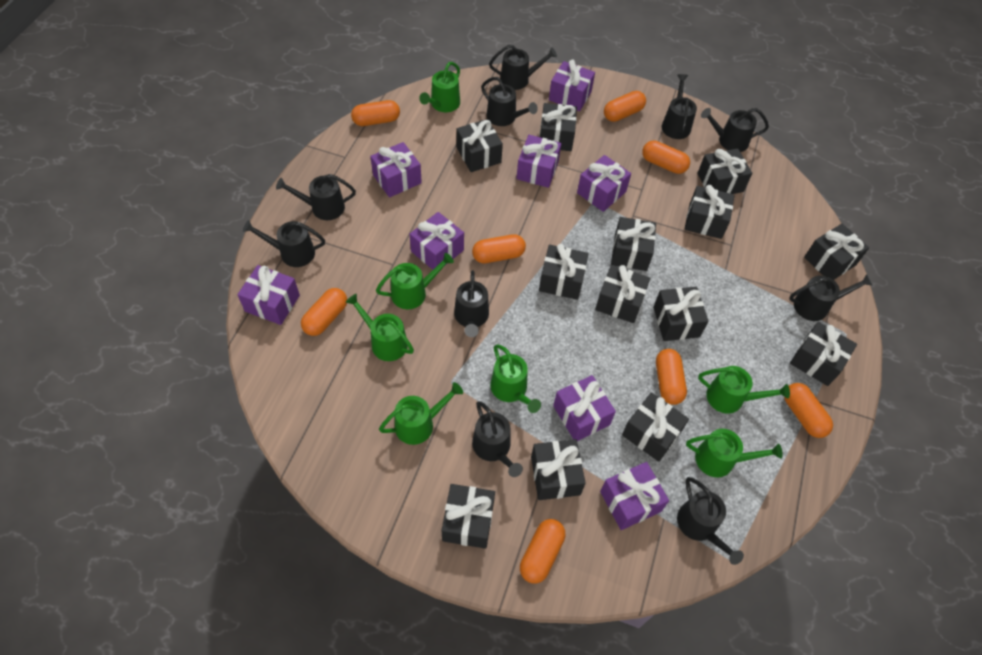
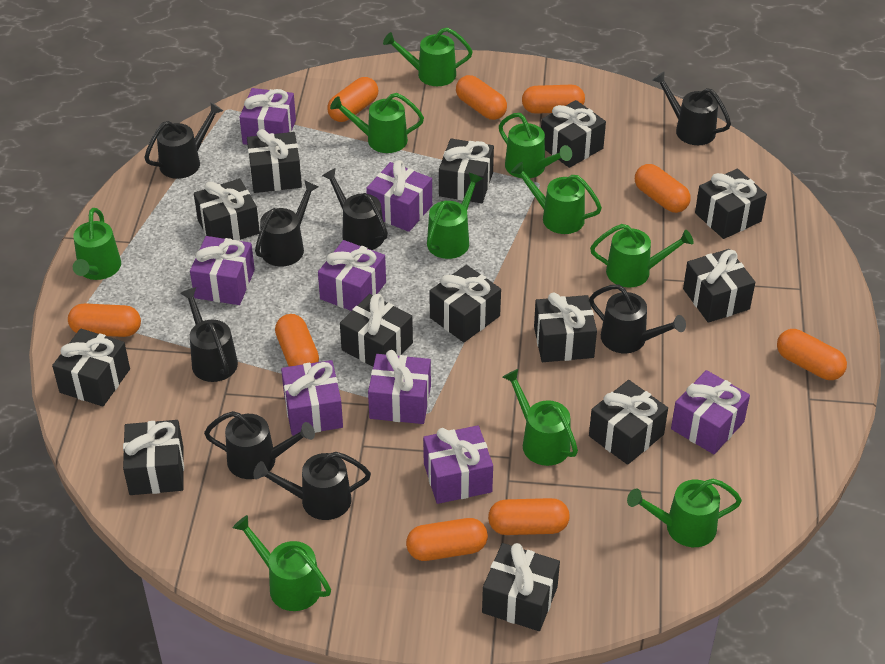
black watering can: 10 -> 8
green watering can: 7 -> 10
orange capsule: 8 -> 9

